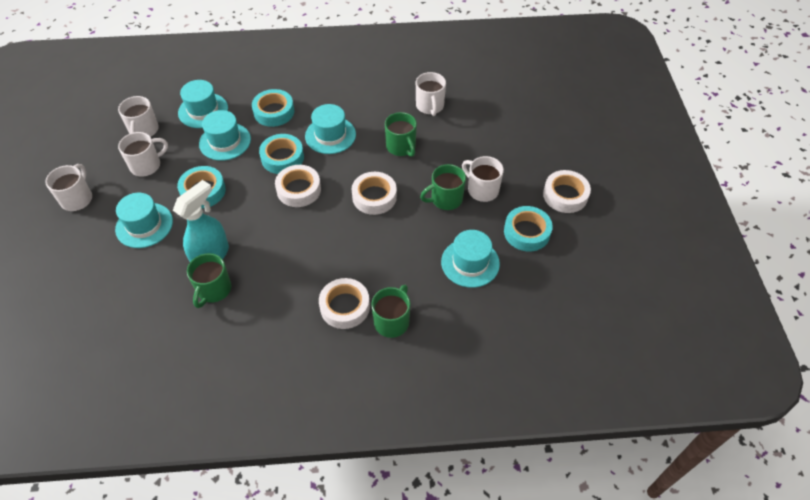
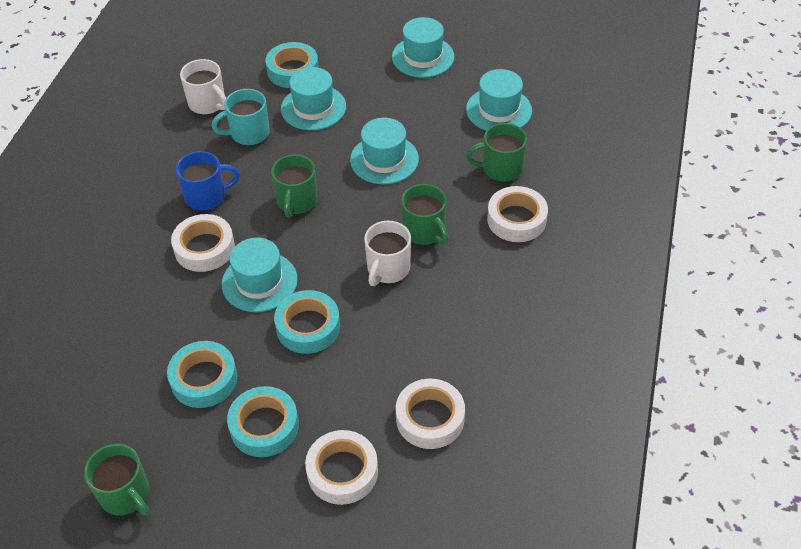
blue mug: 0 -> 1
turquoise mug: 0 -> 1
turquoise spray bottle: 1 -> 0
white mug: 5 -> 2

